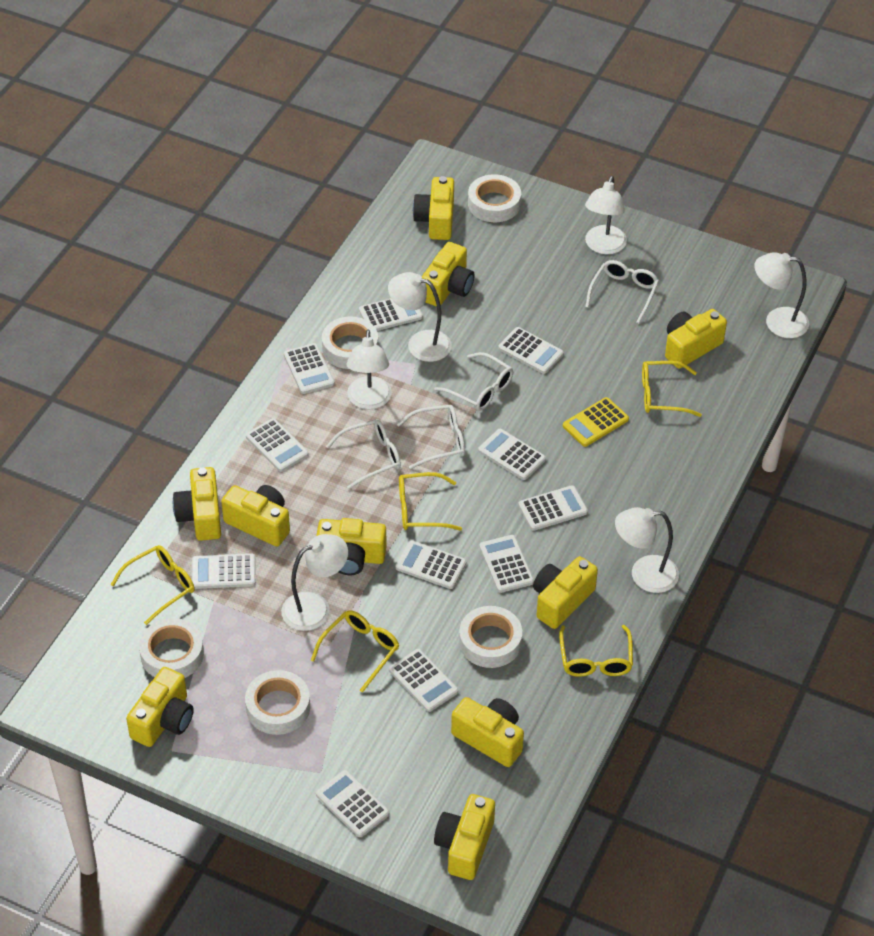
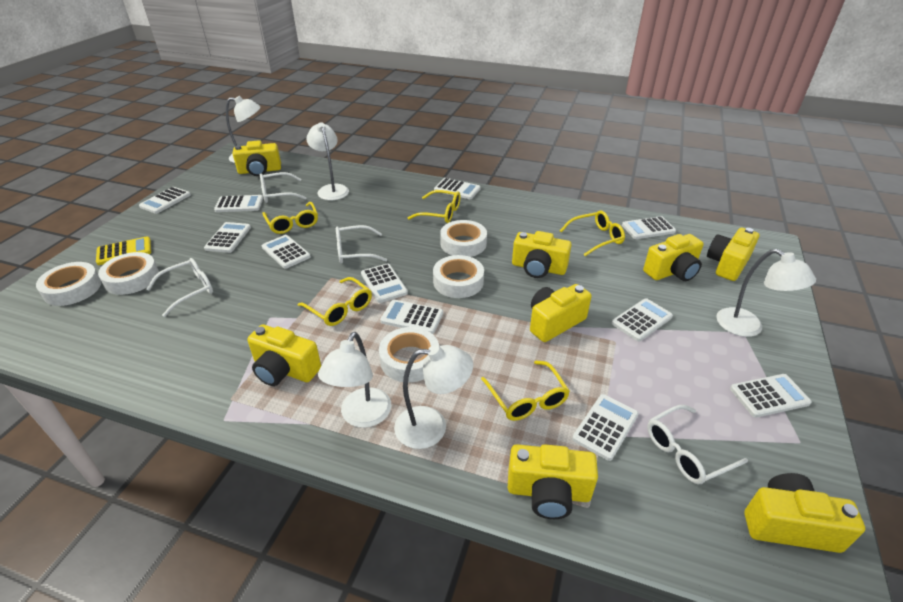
white lamp: 6 -> 5
yellow camera: 10 -> 8

